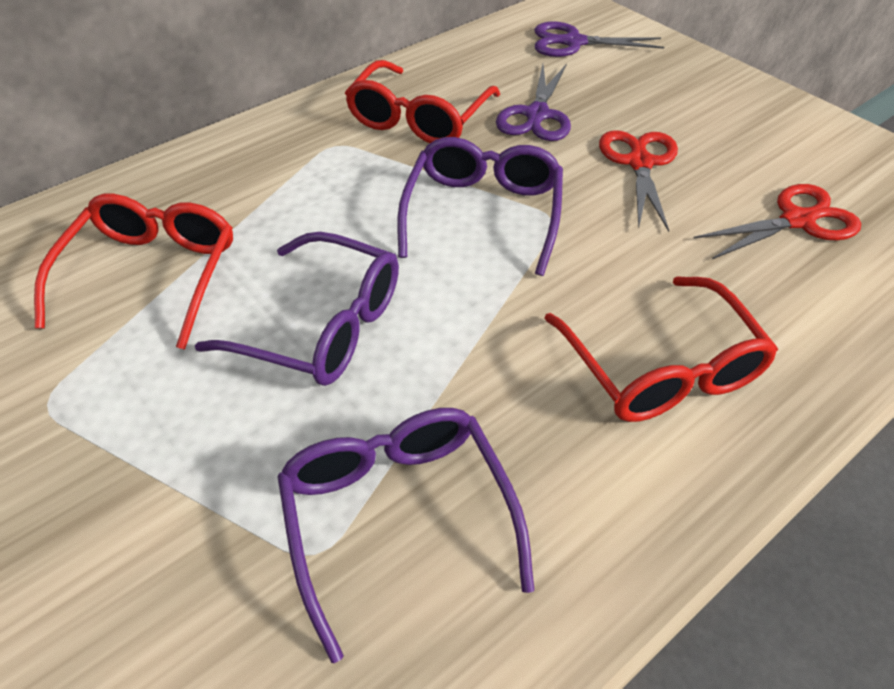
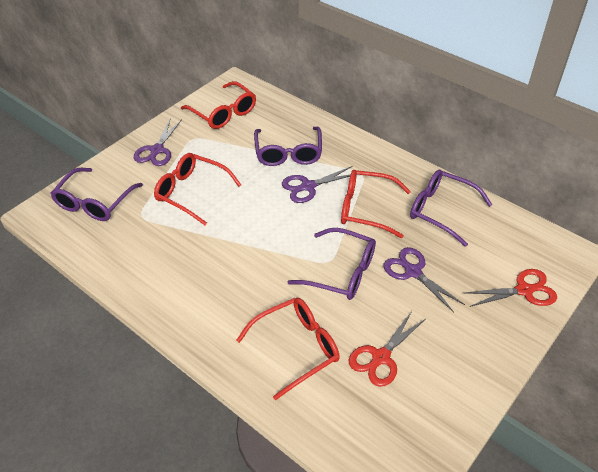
purple glasses: 3 -> 4
purple scissors: 2 -> 3
red glasses: 3 -> 4

